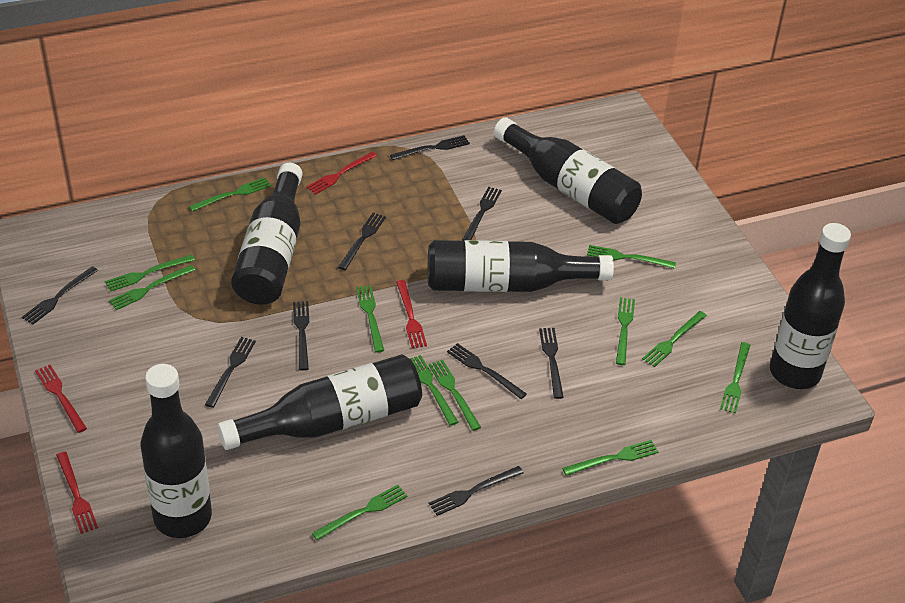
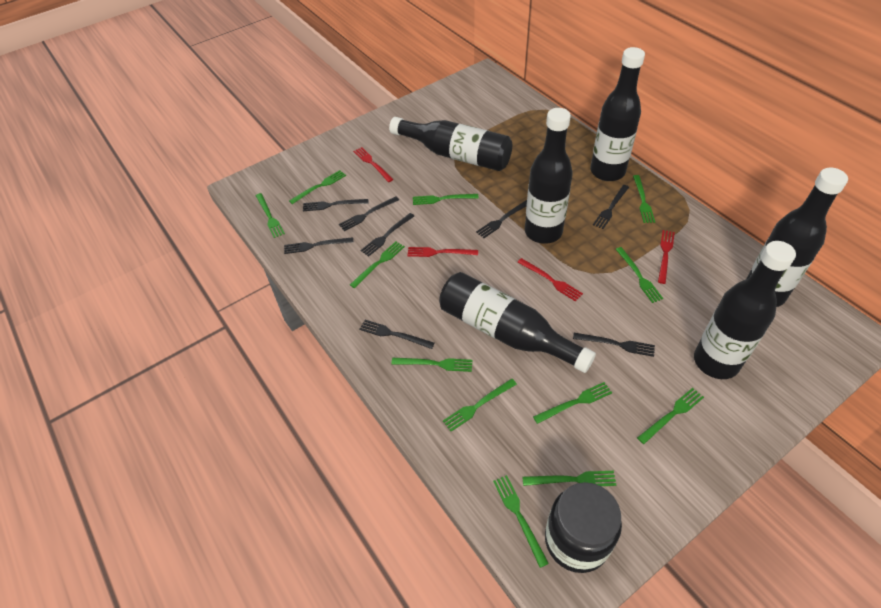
black fork: 9 -> 8
black jar: 0 -> 1

